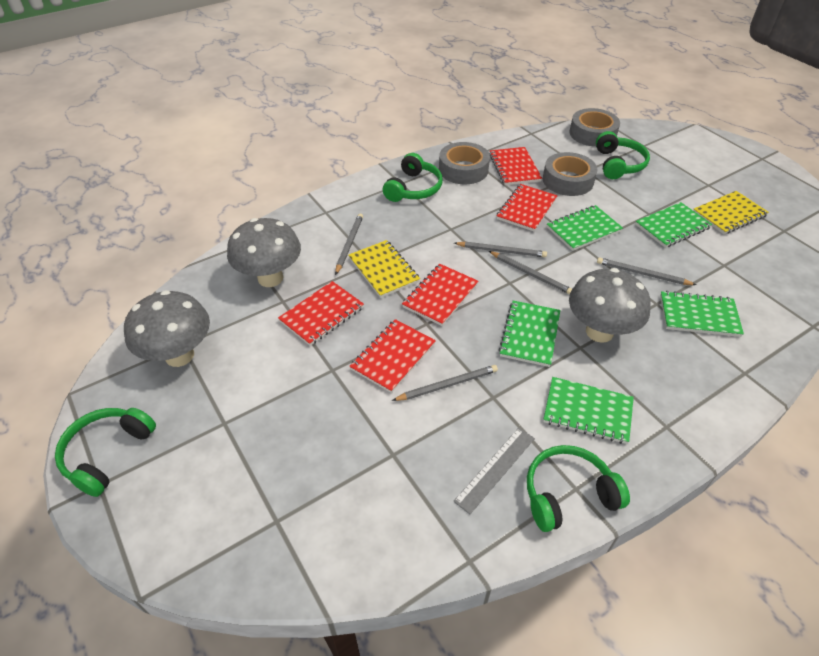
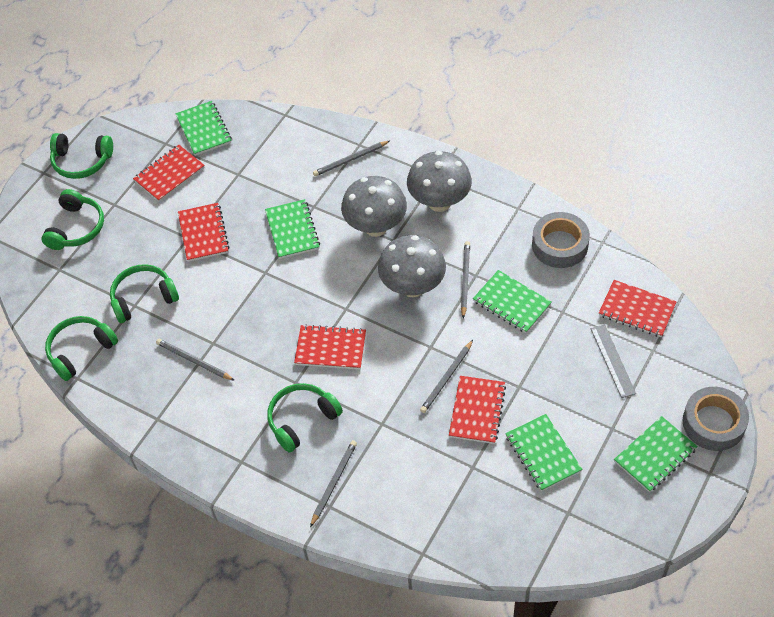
green headphones: 4 -> 5
grey tape: 3 -> 2
yellow notebook: 2 -> 0

